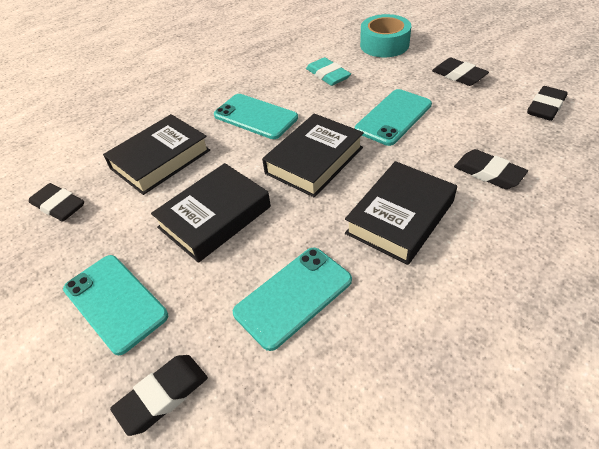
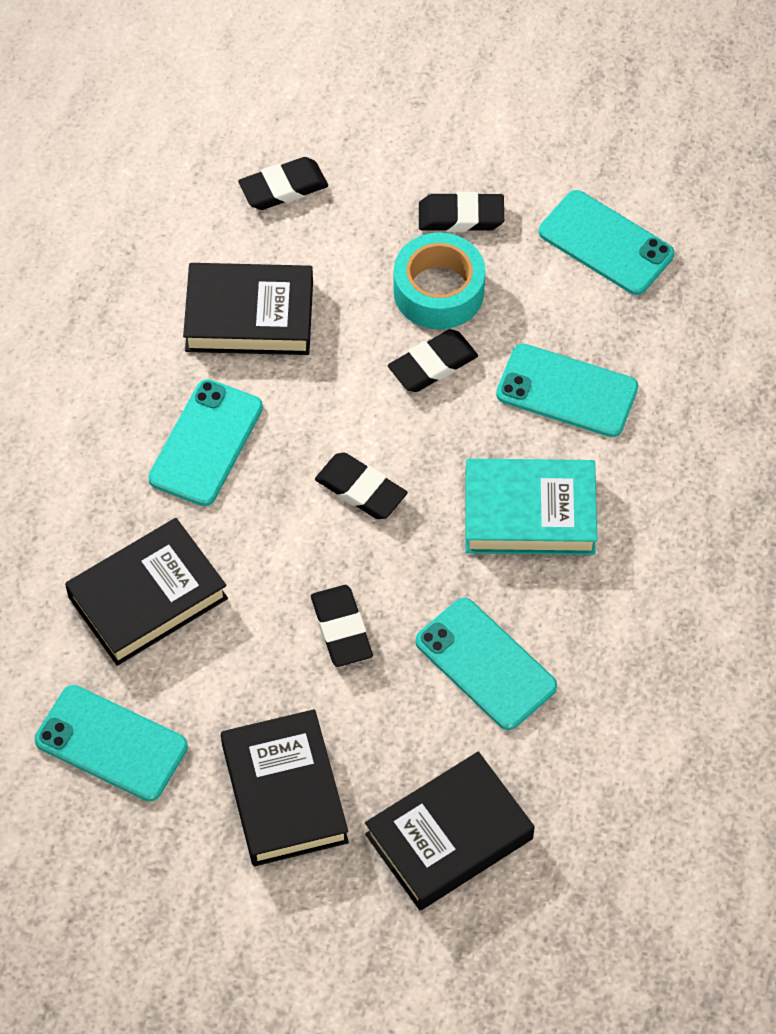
turquoise book: 0 -> 1
turquoise eraser: 1 -> 0
turquoise phone: 4 -> 5

